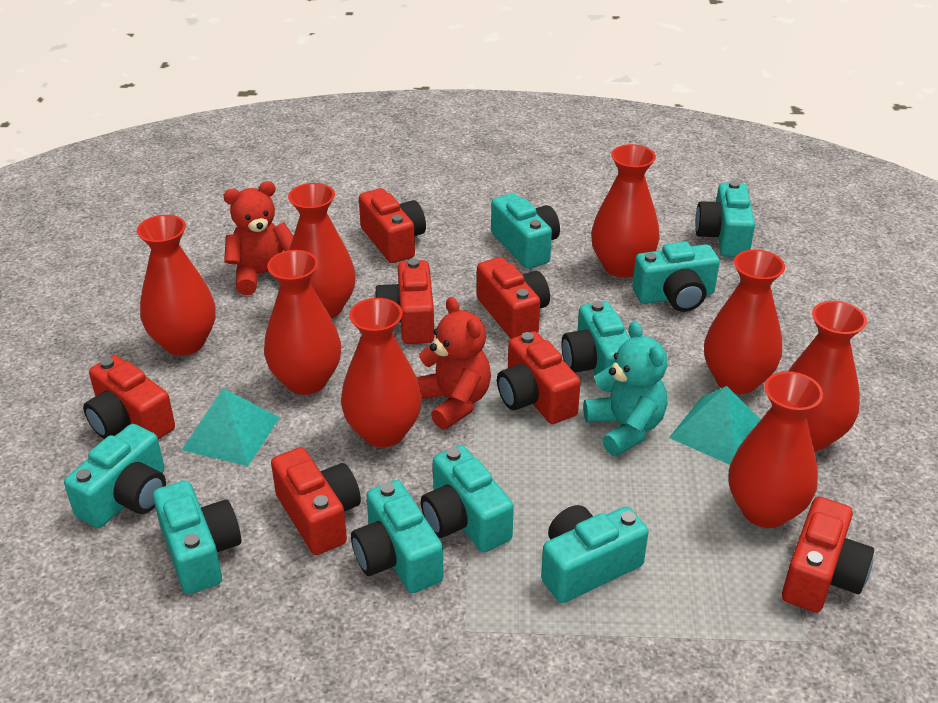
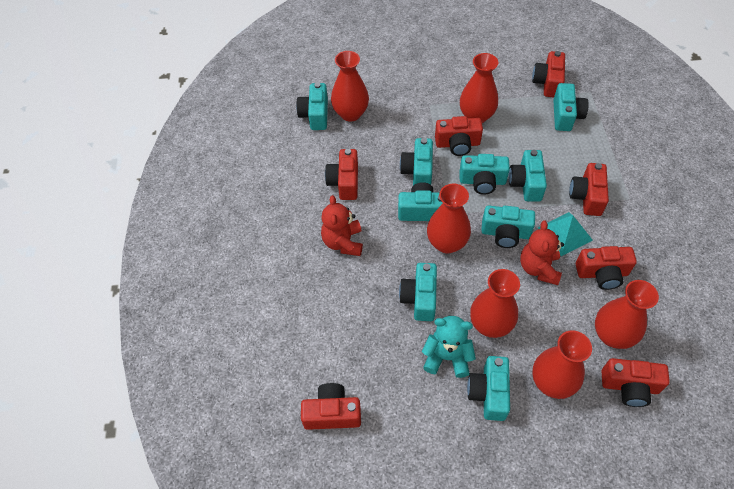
red vase: 8 -> 6
turquoise pyramid: 2 -> 1

